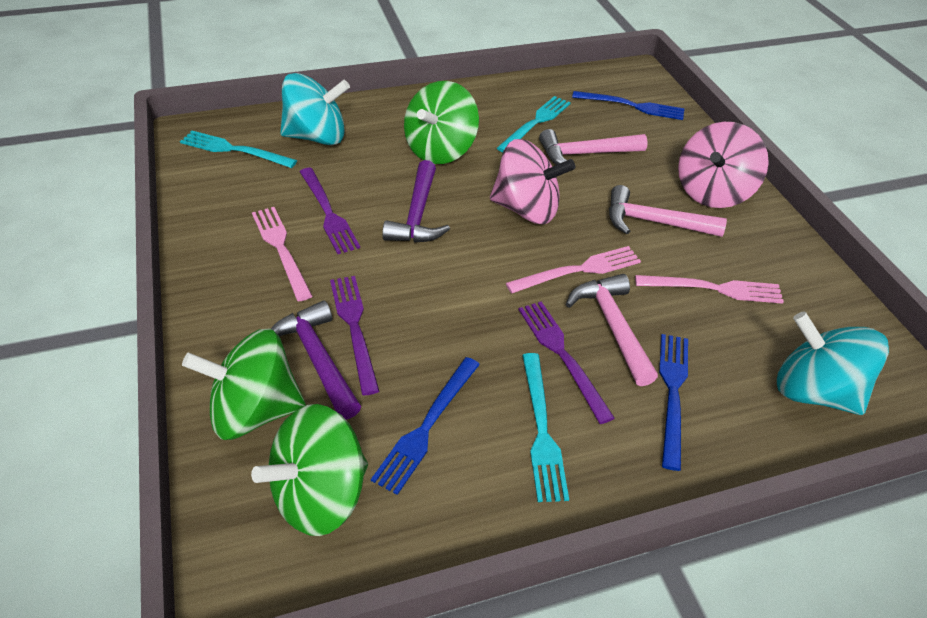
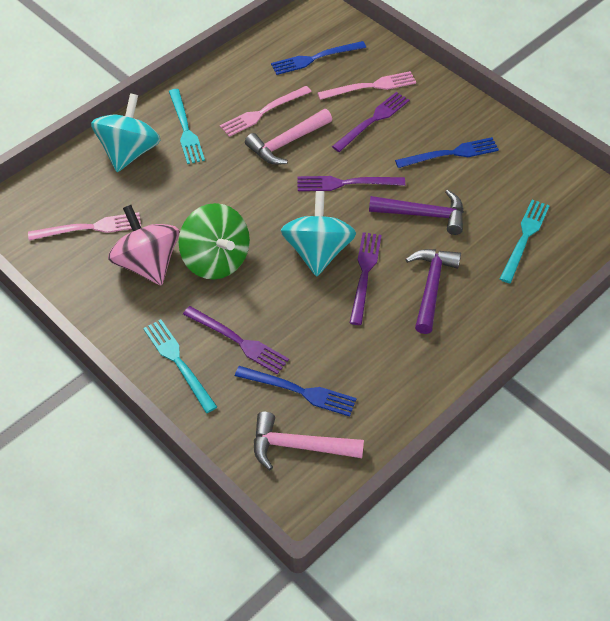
green spinning top: 3 -> 1
pink hammer: 3 -> 2
pink spinning top: 2 -> 1
purple fork: 3 -> 4

